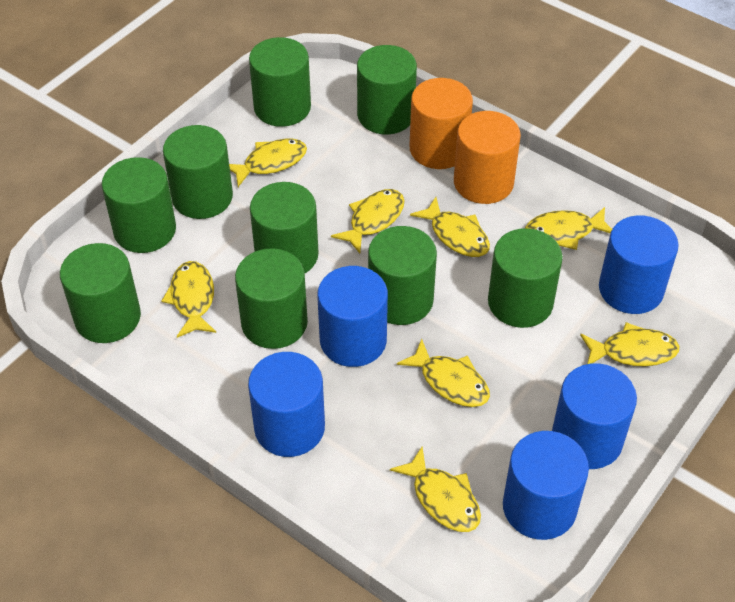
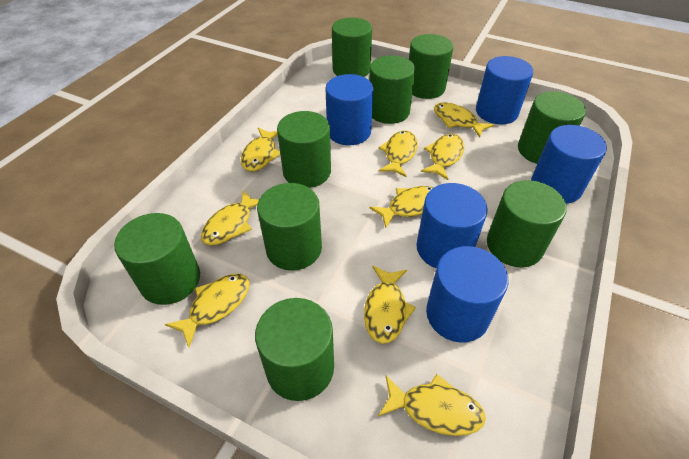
orange cylinder: 2 -> 0
yellow fish: 8 -> 9

